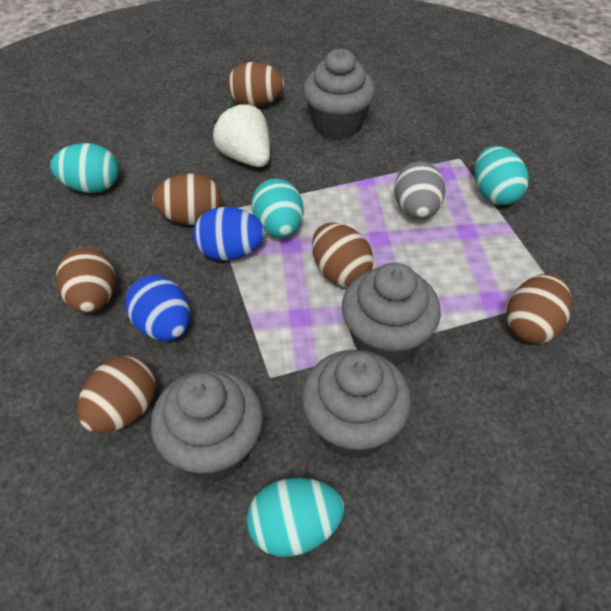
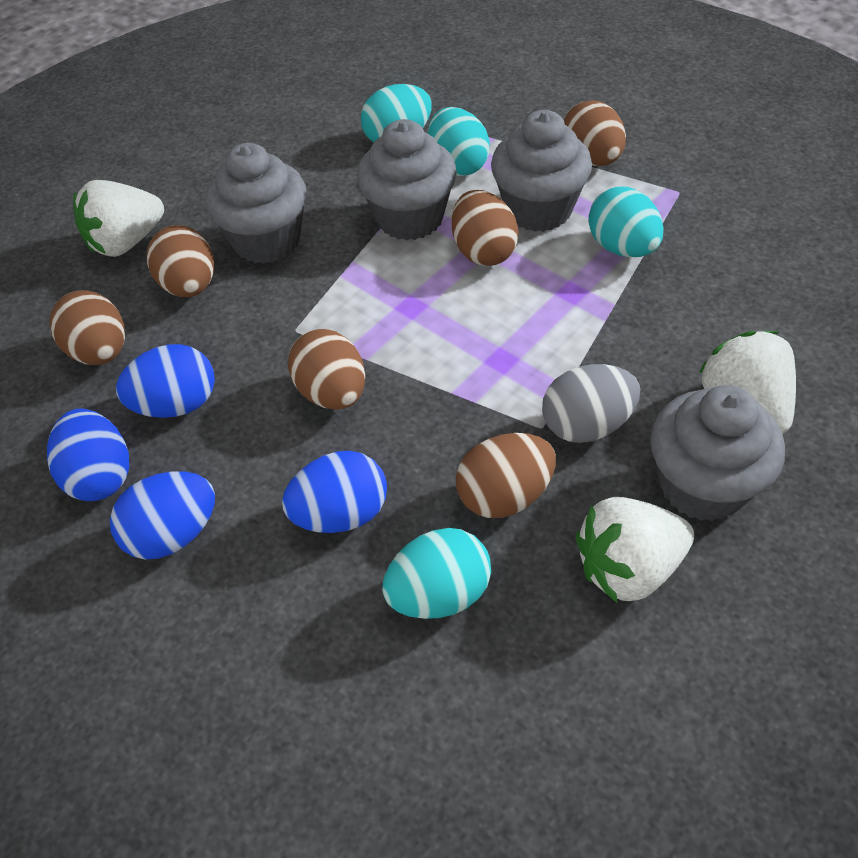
blue egg: 2 -> 4
white strawberry: 1 -> 3

